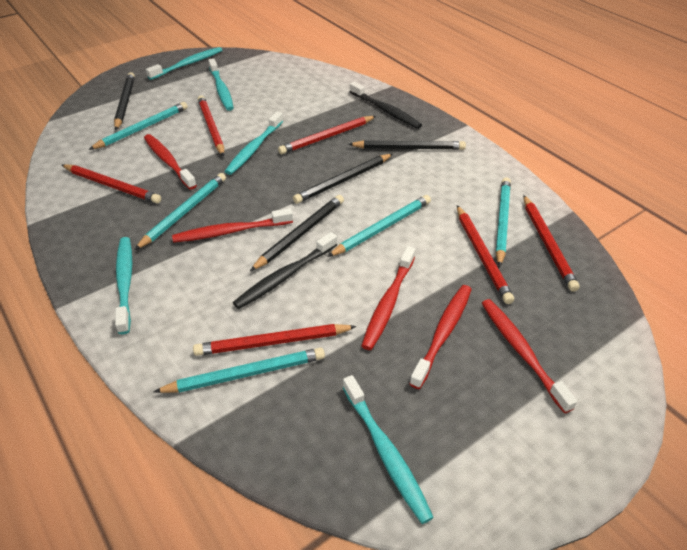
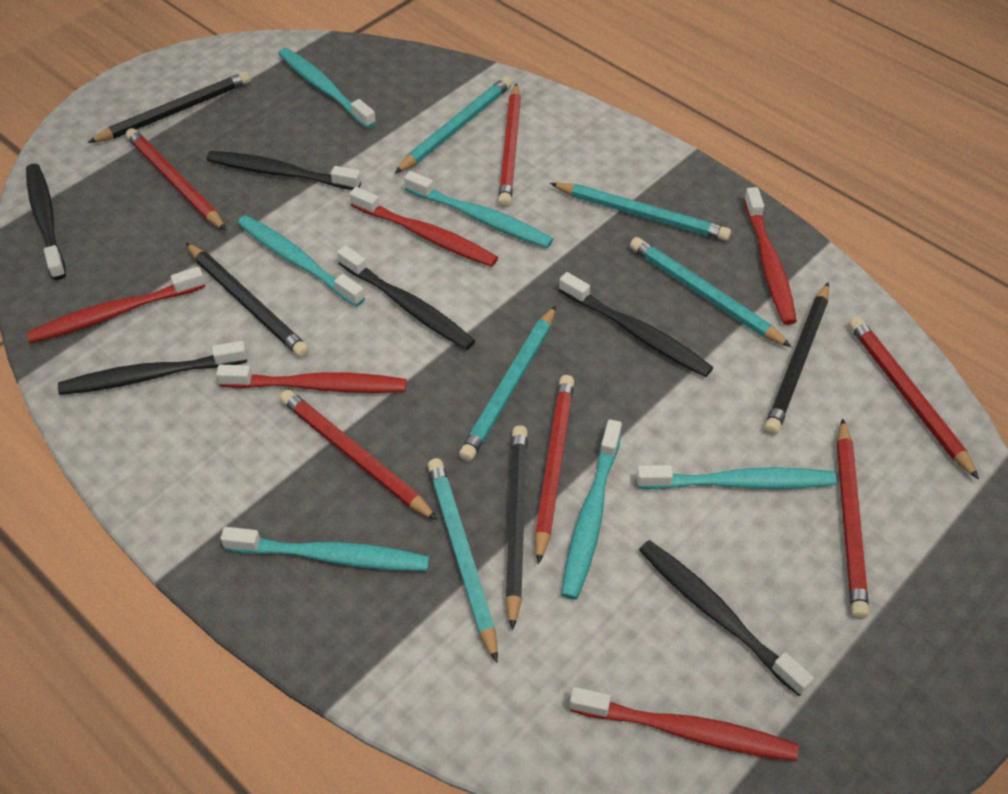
black toothbrush: 2 -> 6
turquoise toothbrush: 5 -> 6

